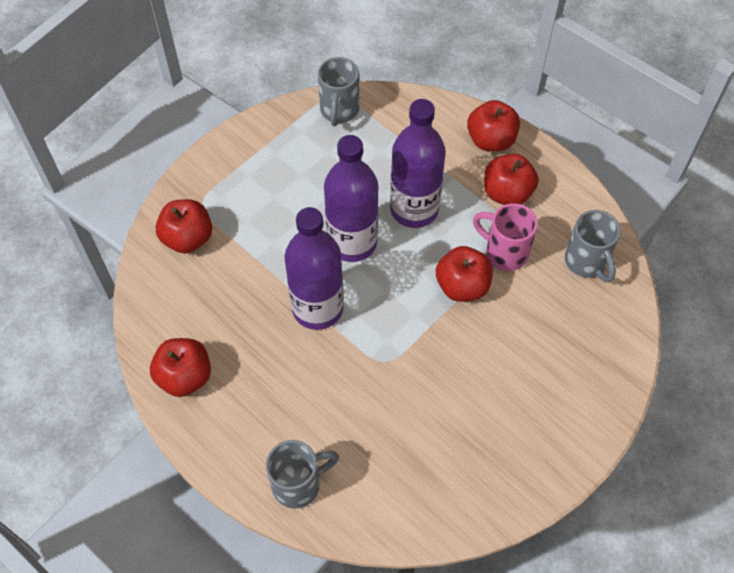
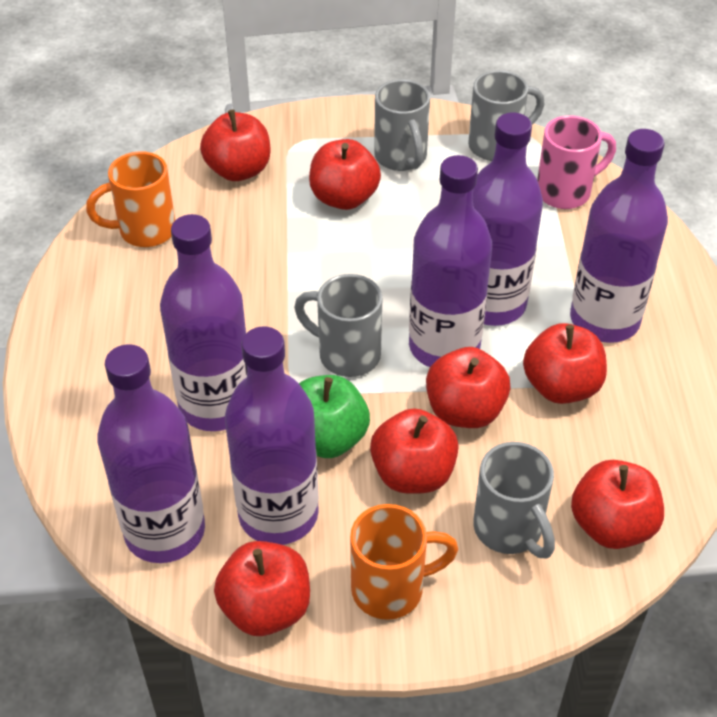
green apple: 0 -> 1
grey mug: 3 -> 4
orange mug: 0 -> 2
purple bottle: 3 -> 6
red apple: 5 -> 7

